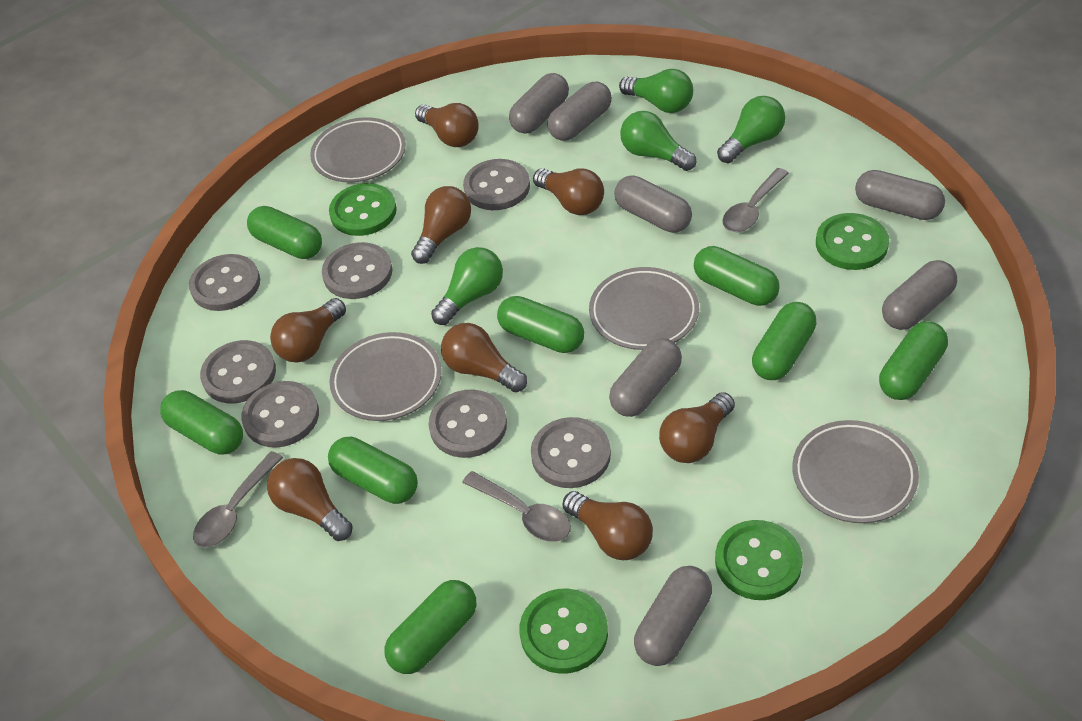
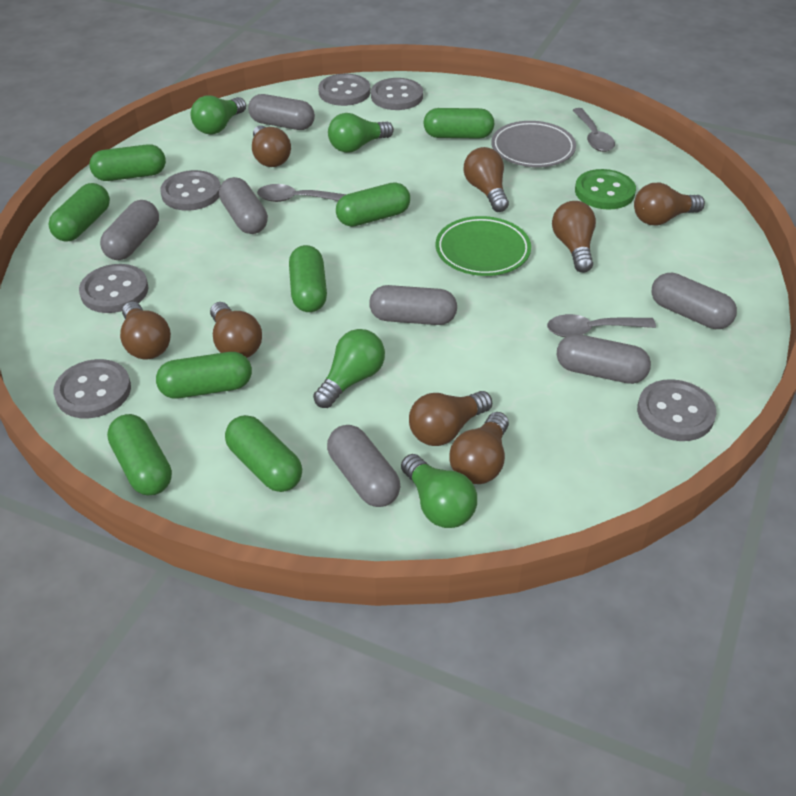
green button: 4 -> 1
green plate: 0 -> 1
grey button: 7 -> 6
grey plate: 4 -> 1

